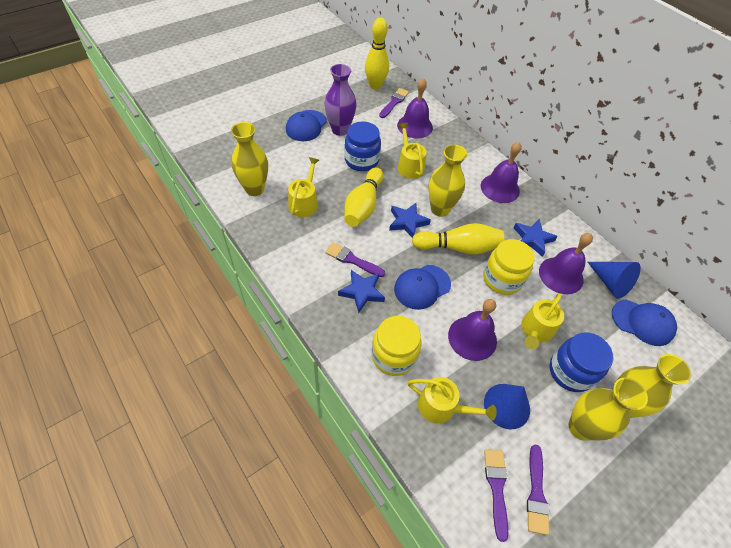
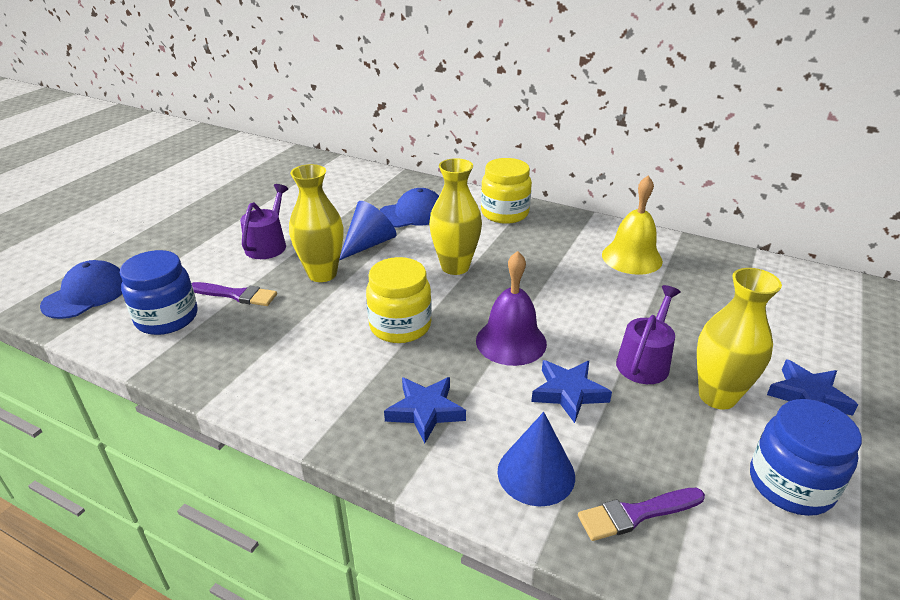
blue cap: 3 -> 2
purple bell: 4 -> 1
purple brush: 4 -> 2
purple vase: 1 -> 0
purple watering can: 0 -> 2
yellow bell: 0 -> 1
yellow bowling pin: 3 -> 0
yellow vase: 4 -> 3
yellow watering can: 4 -> 0

